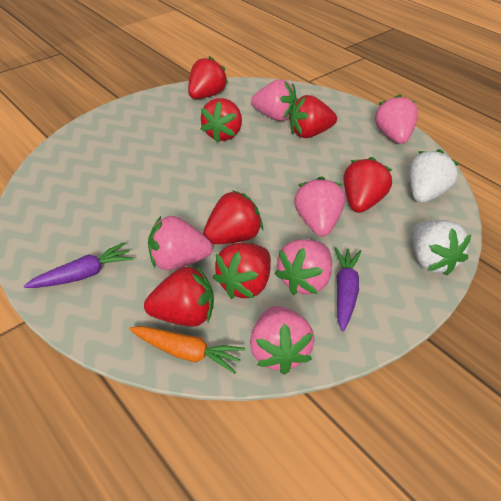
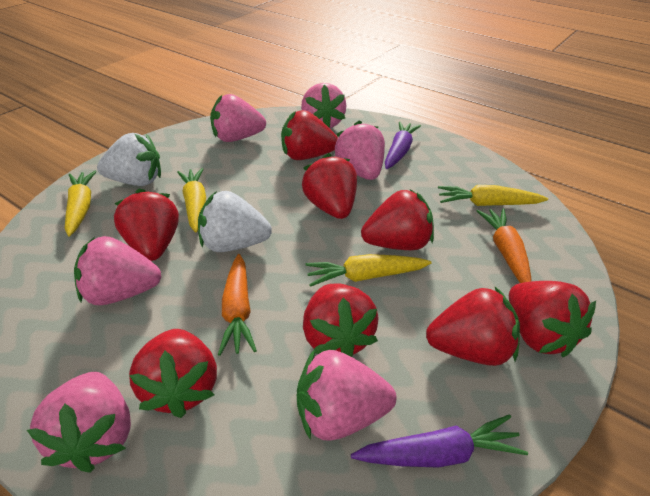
orange carrot: 1 -> 2
red strawberry: 7 -> 8
yellow carrot: 0 -> 4

